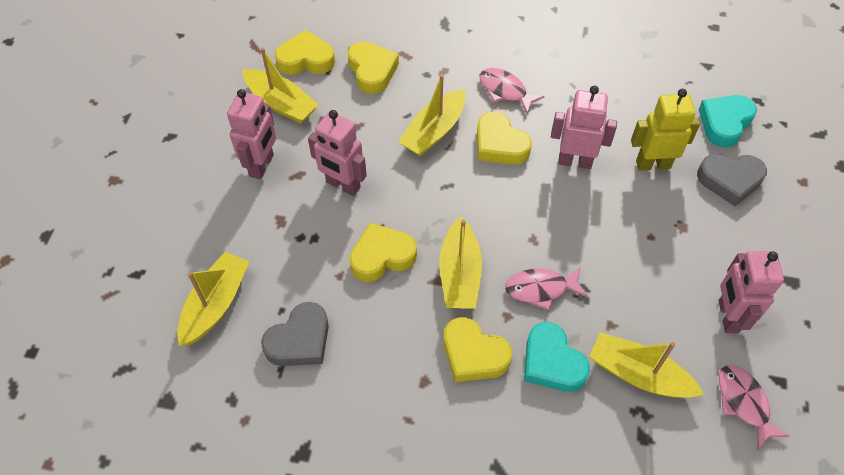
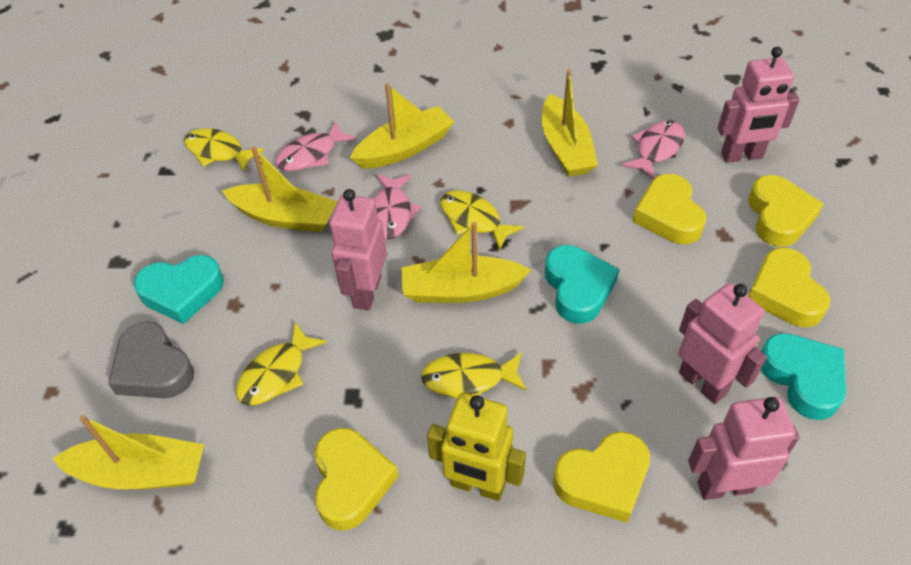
grey heart: 2 -> 1
turquoise heart: 2 -> 3
yellow fish: 0 -> 4

